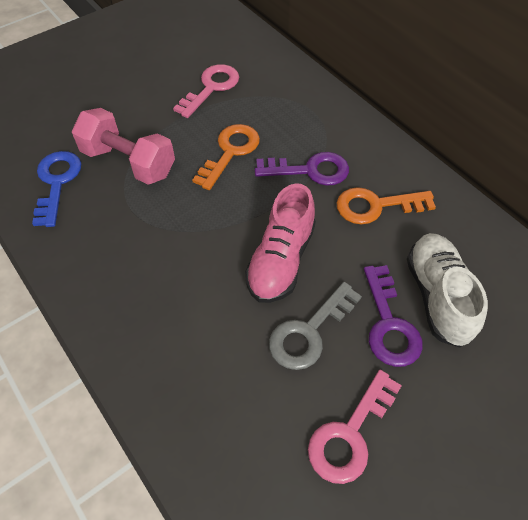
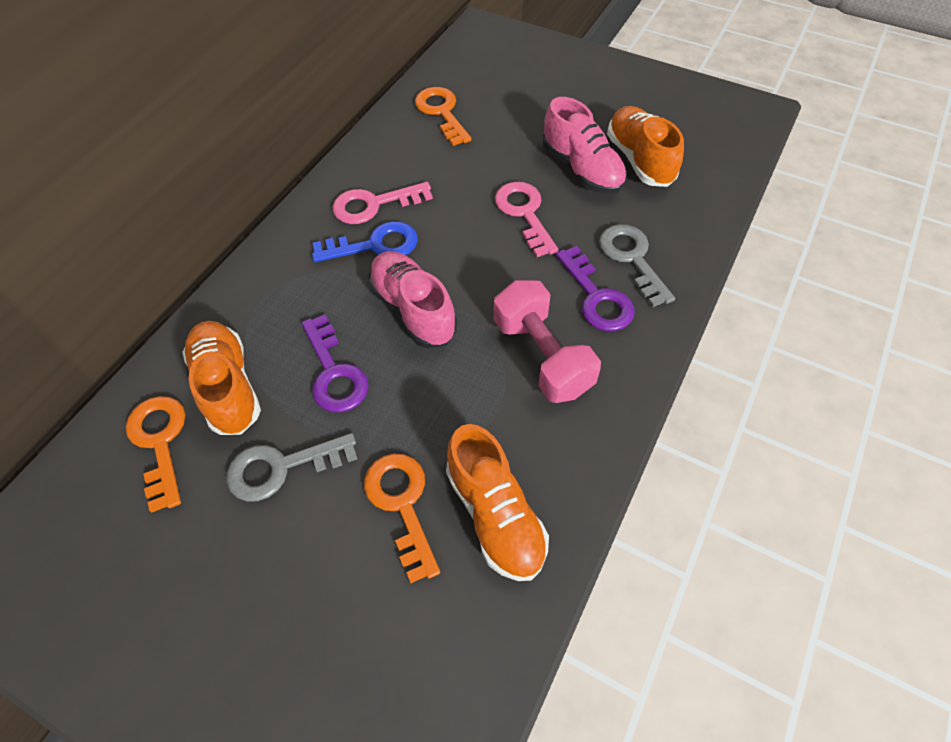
grey key: 1 -> 2
orange key: 2 -> 3
orange shoe: 0 -> 3
pink shoe: 1 -> 2
white shoe: 1 -> 0

